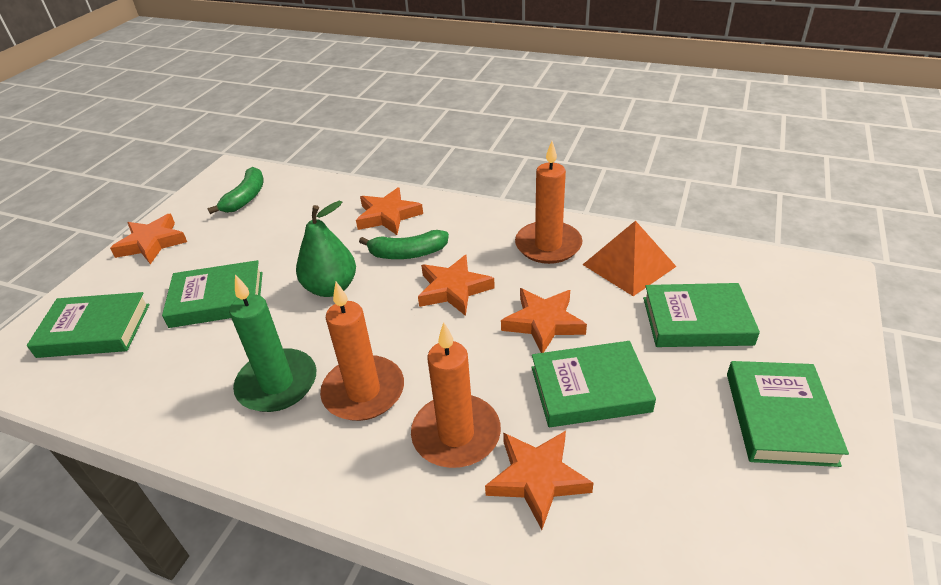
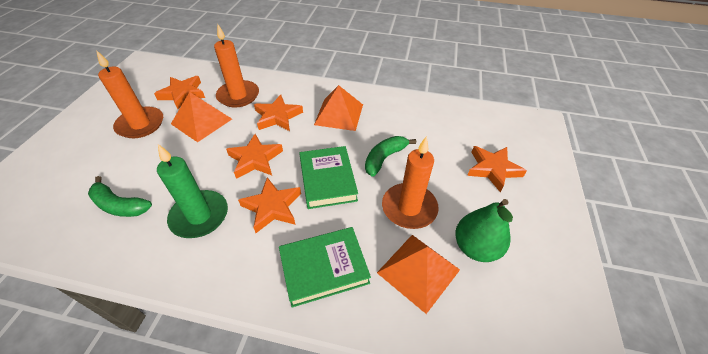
green book: 5 -> 2
orange pyramid: 1 -> 3

